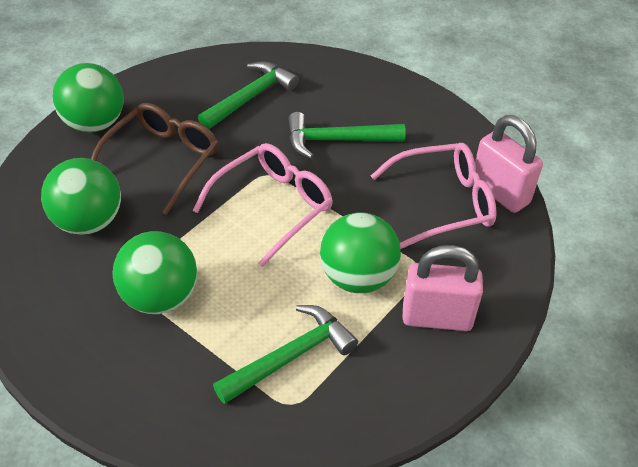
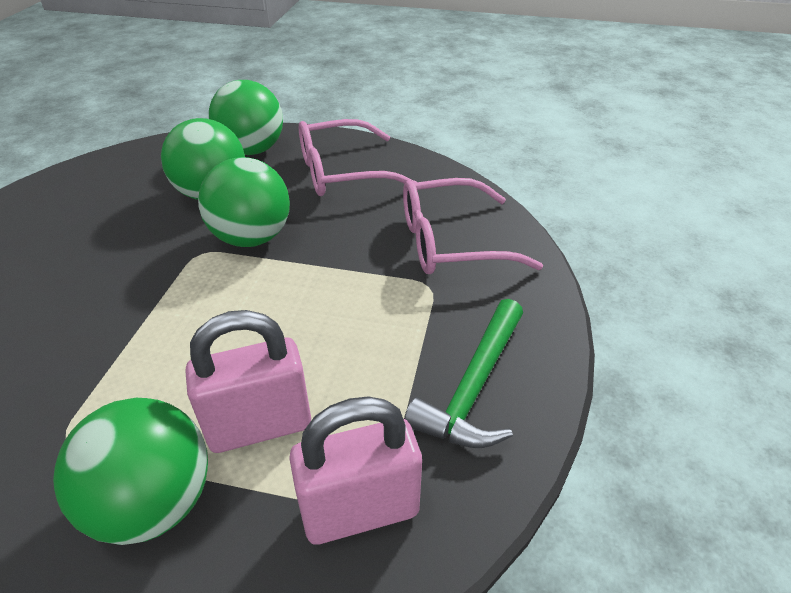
brown glasses: 1 -> 0
green hammer: 3 -> 1

